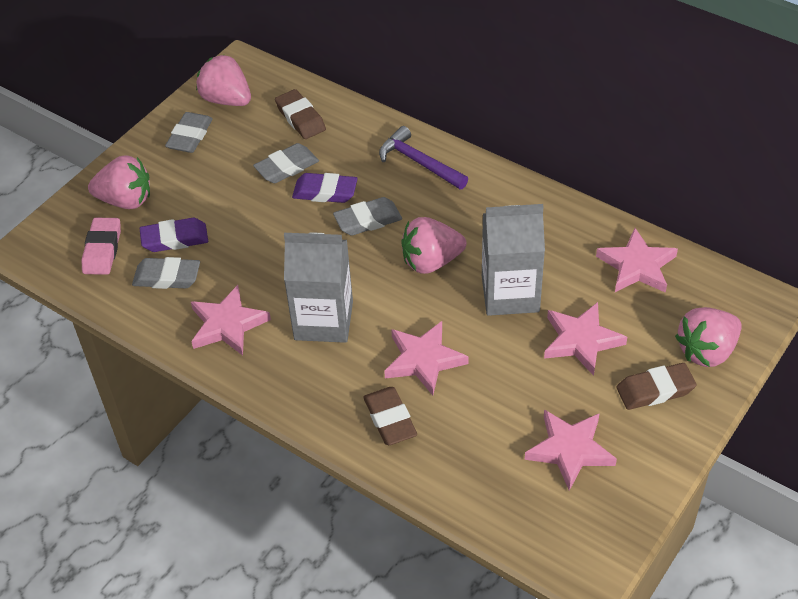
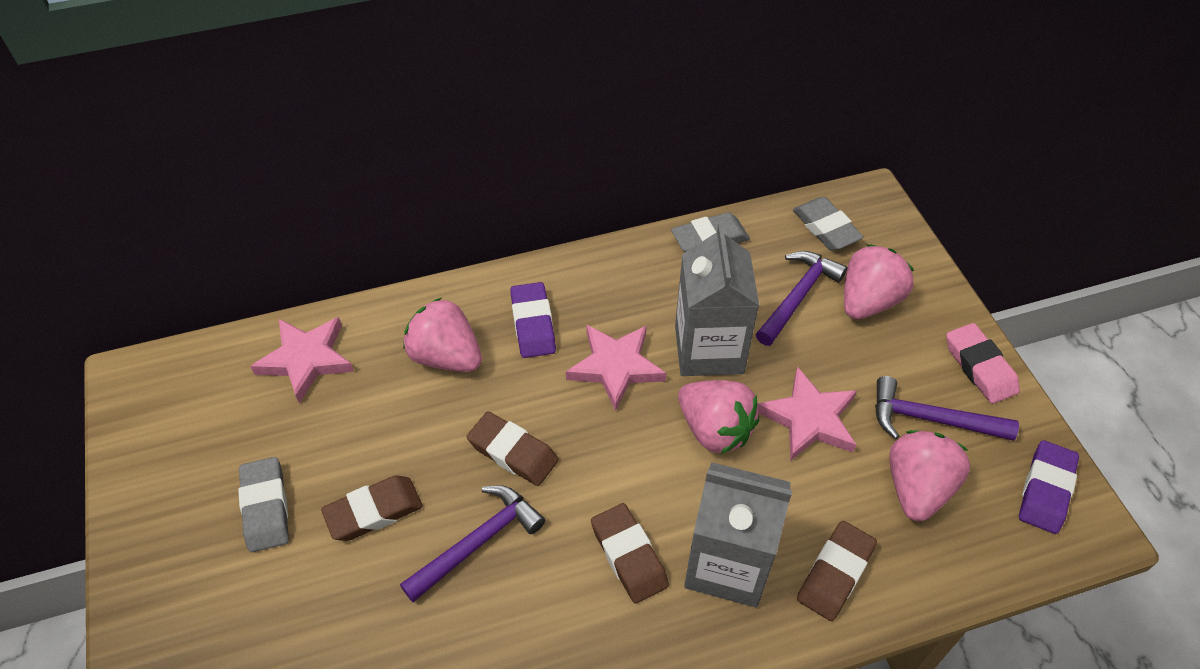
brown eraser: 3 -> 4
grey eraser: 4 -> 3
pink star: 5 -> 3
purple hammer: 1 -> 3

